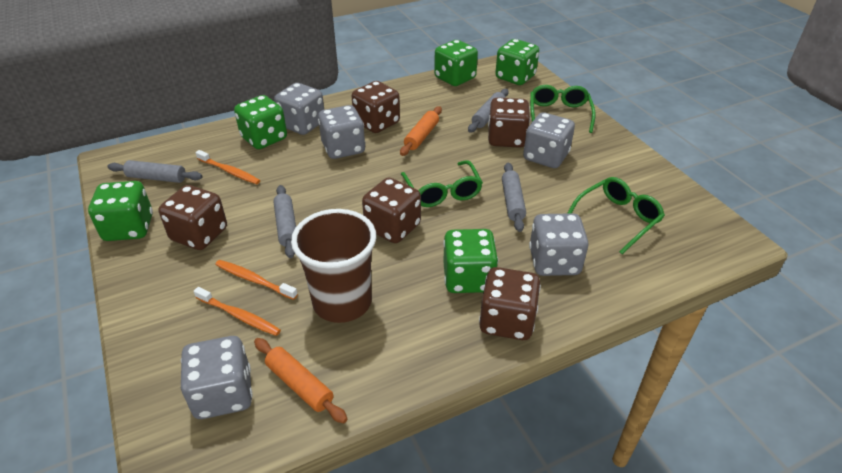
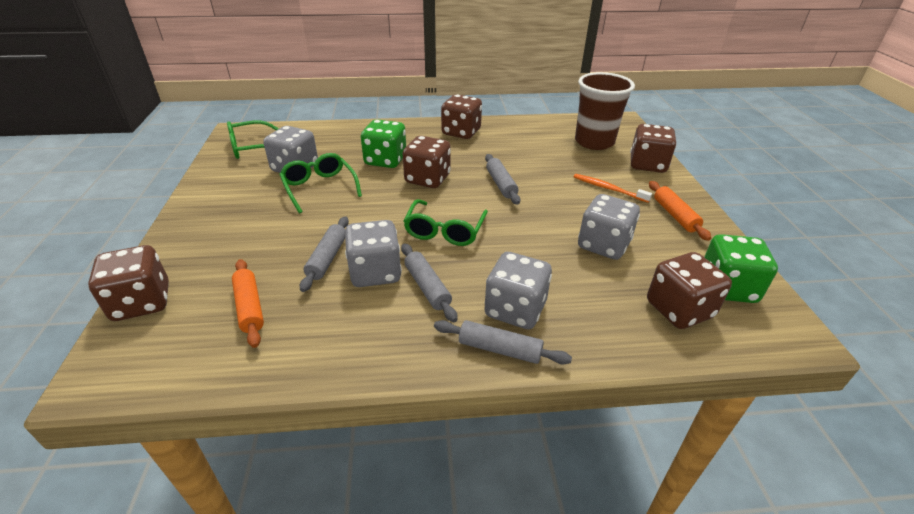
green dice: 5 -> 2
grey dice: 5 -> 4
orange toothbrush: 3 -> 1

